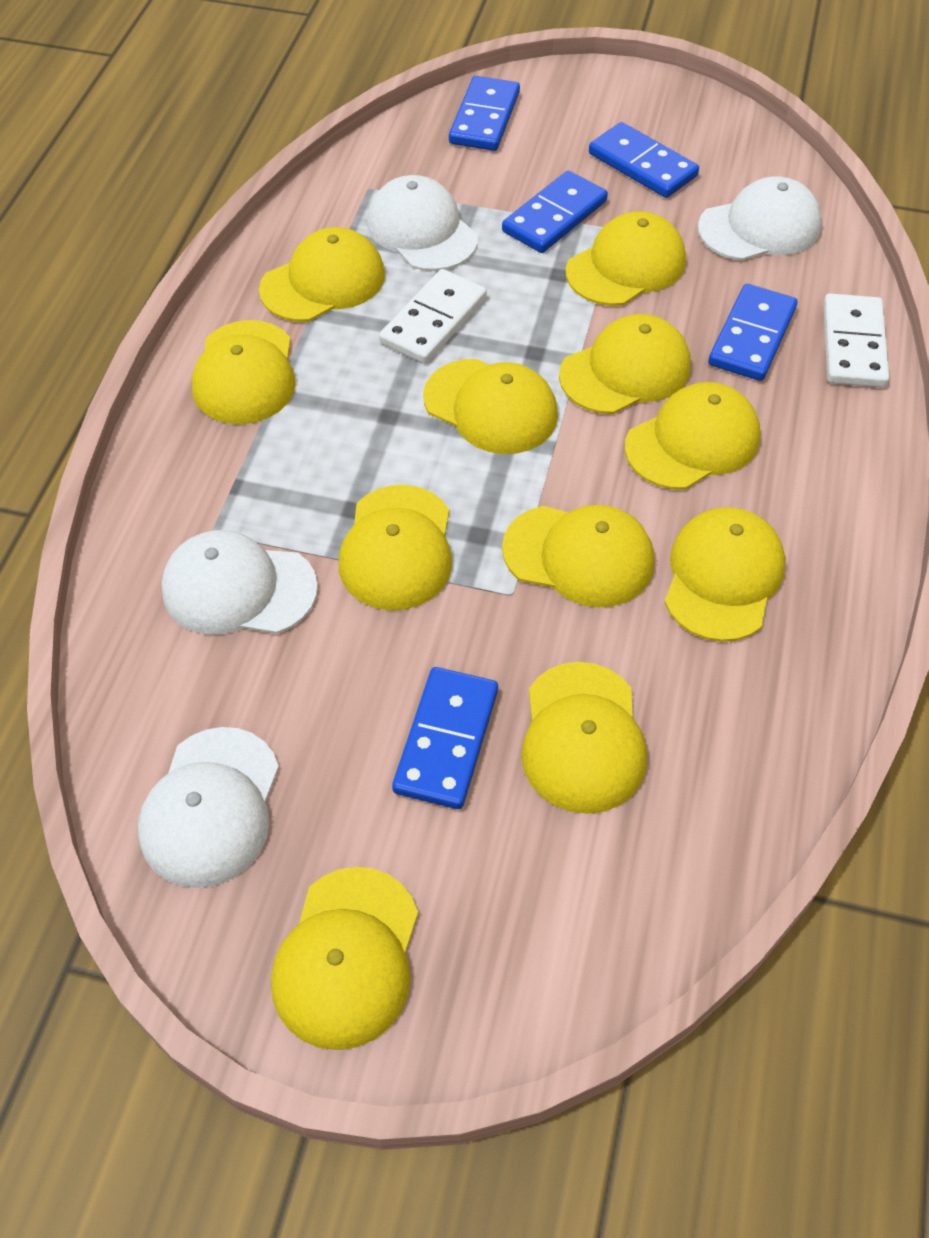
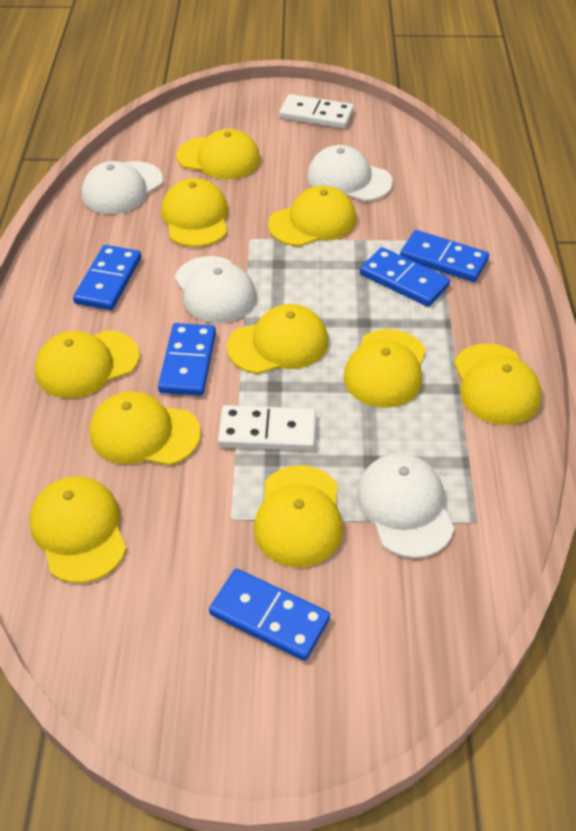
yellow cap: 11 -> 10

